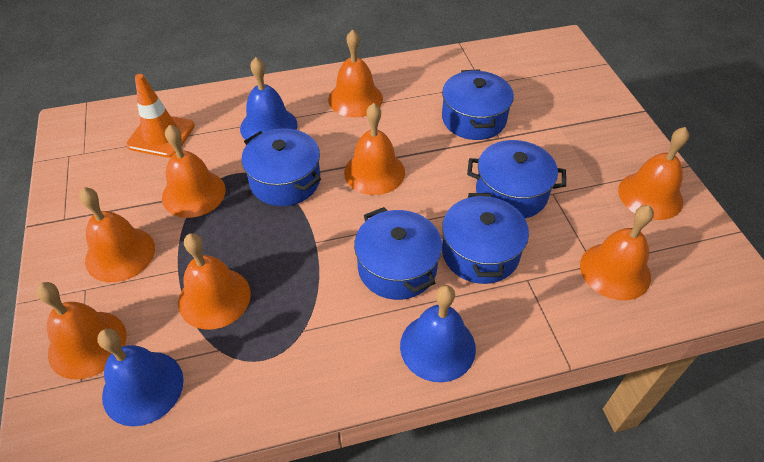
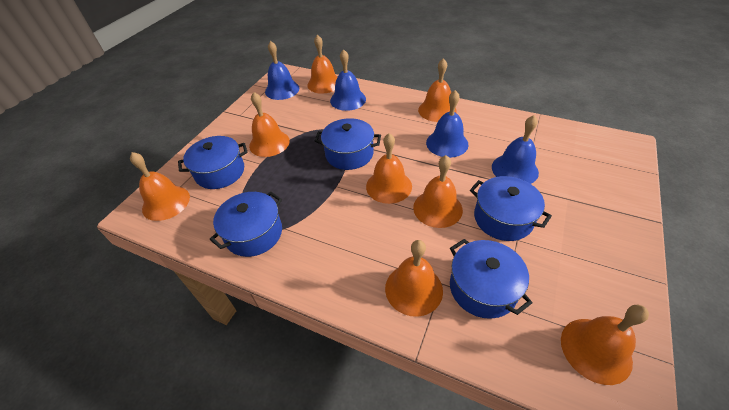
blue bell: 3 -> 4
orange traffic cone: 1 -> 0

